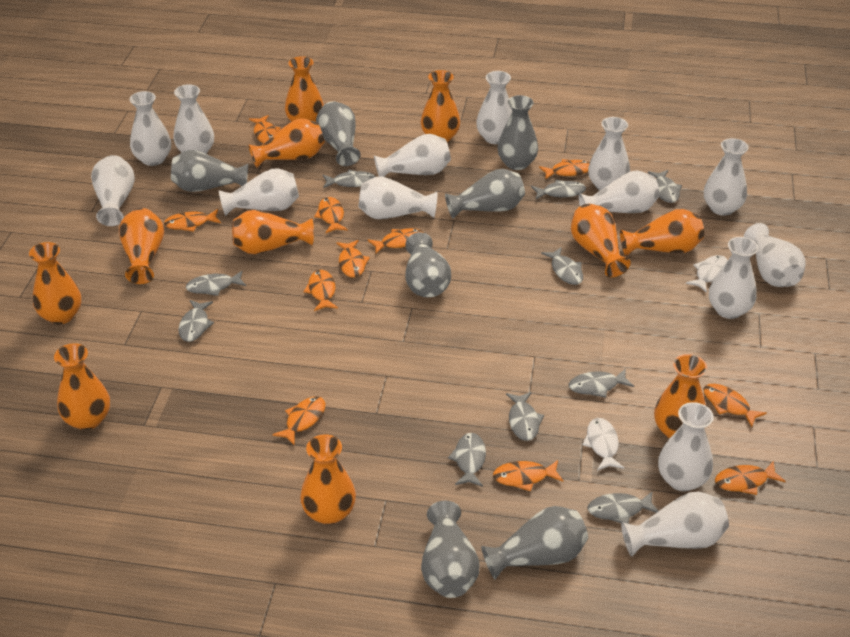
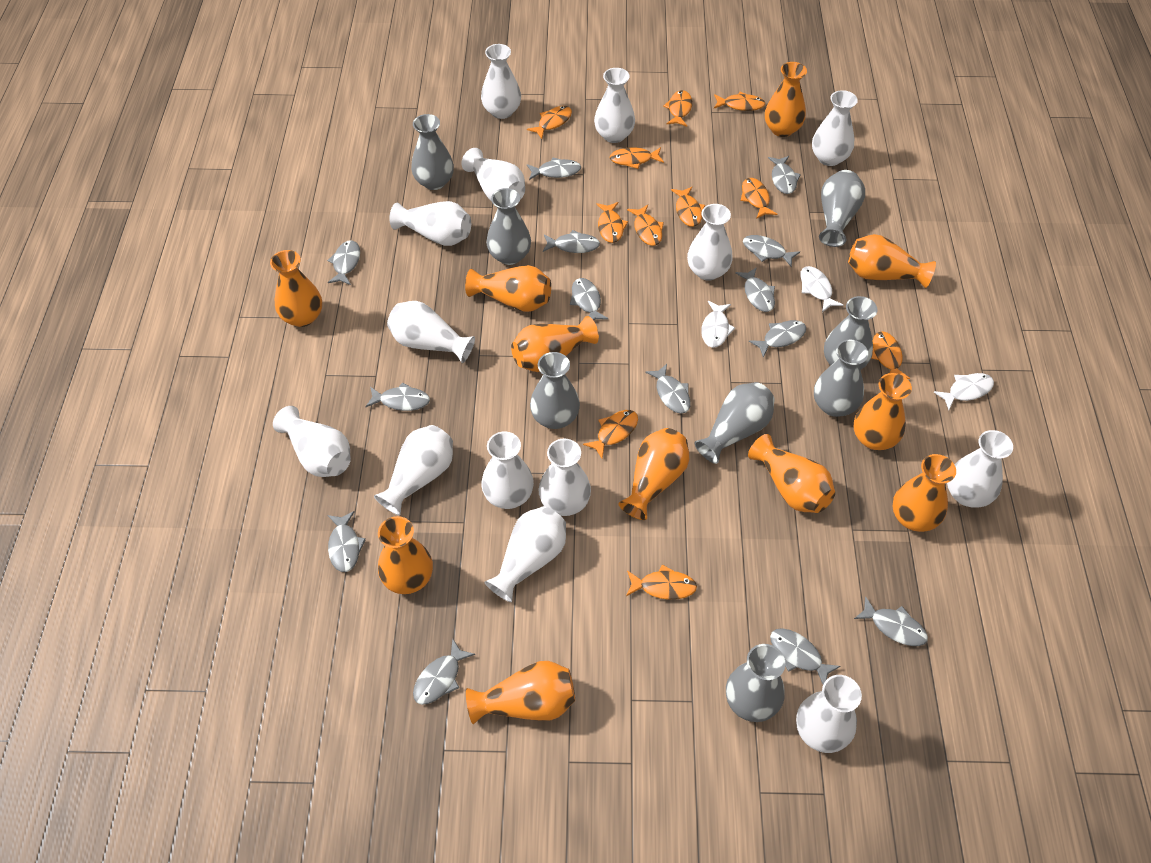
grey fish: 10 -> 14
grey vase: 7 -> 8
white fish: 2 -> 3

